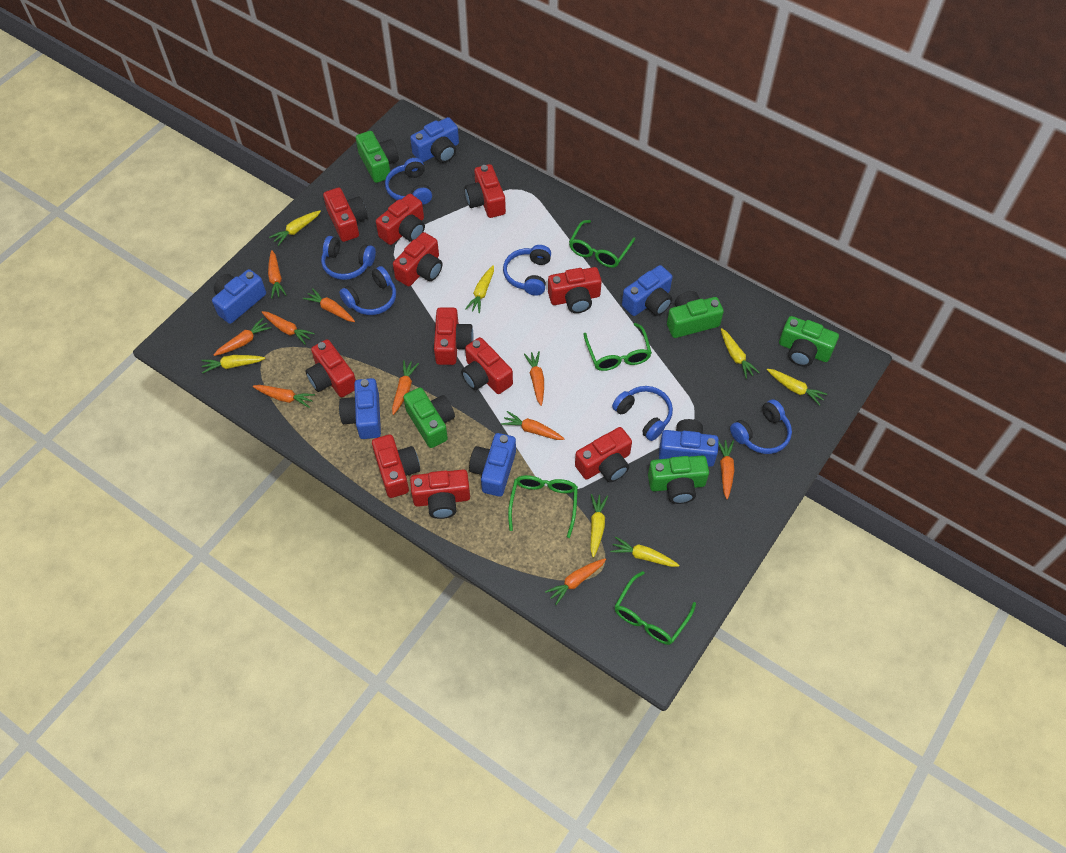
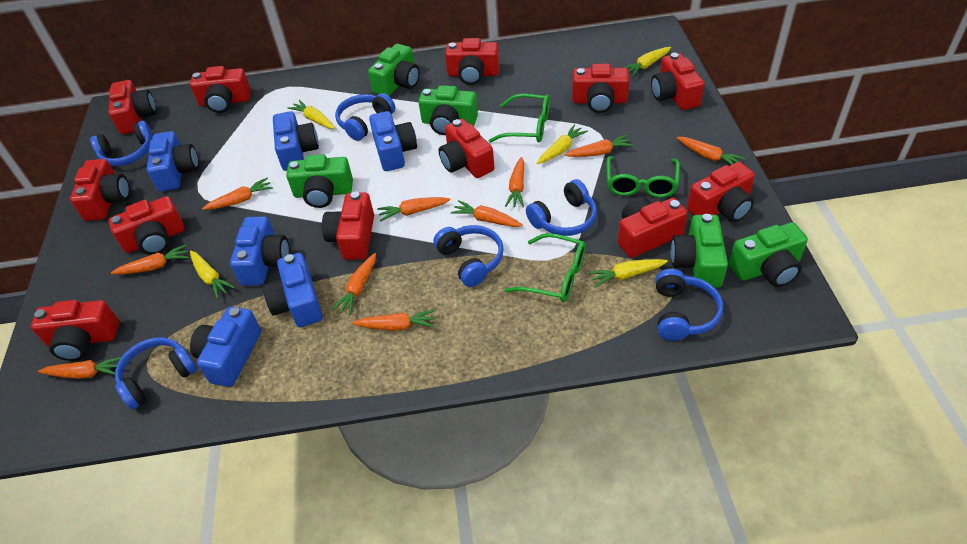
green glasses: 4 -> 3
red camera: 11 -> 12
yellow carrot: 7 -> 5

